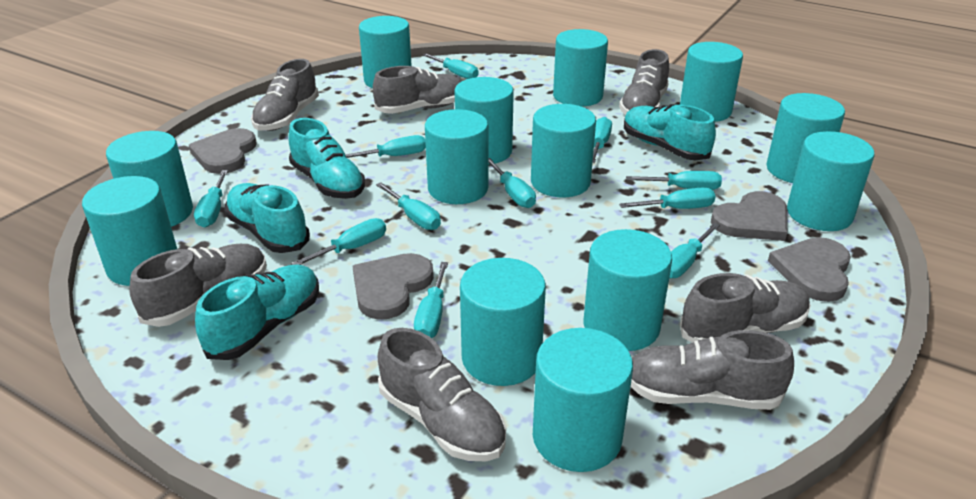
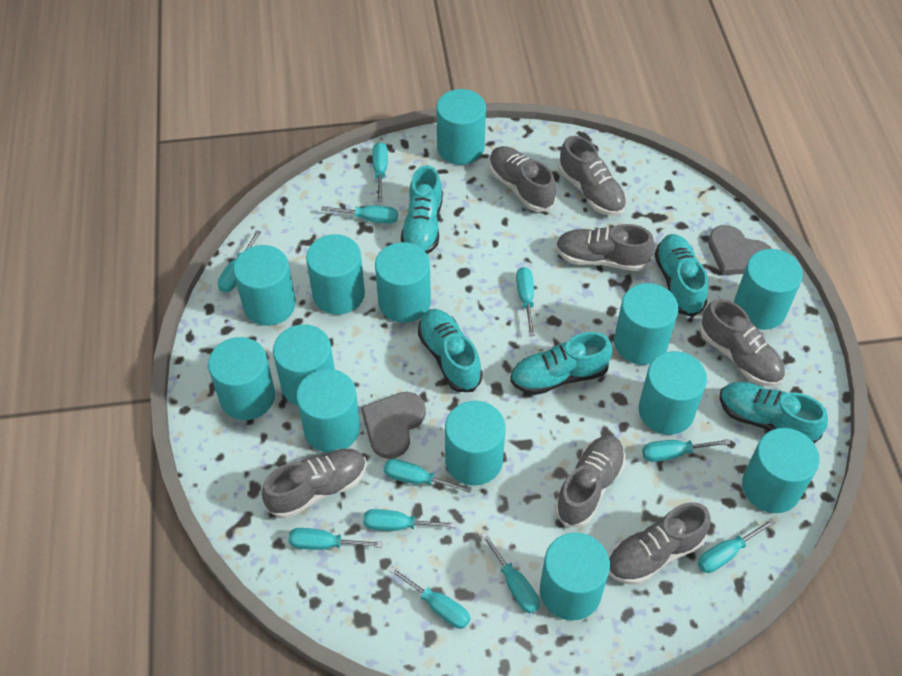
grey heart: 4 -> 2
turquoise shoe: 4 -> 5

